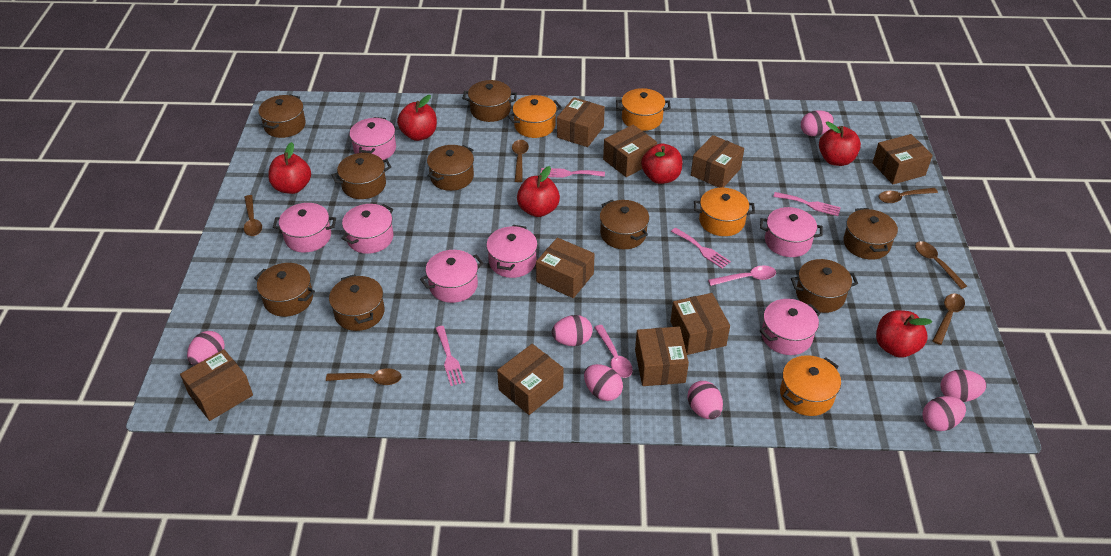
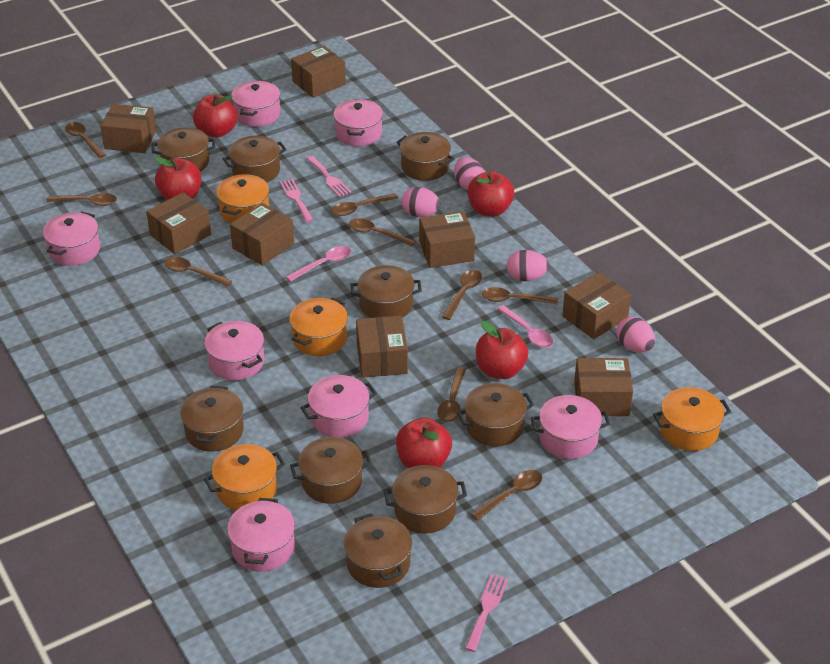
brown box: 9 -> 8
brown spoon: 6 -> 9
pink egg: 7 -> 4
pink fork: 4 -> 3
red apple: 6 -> 5

